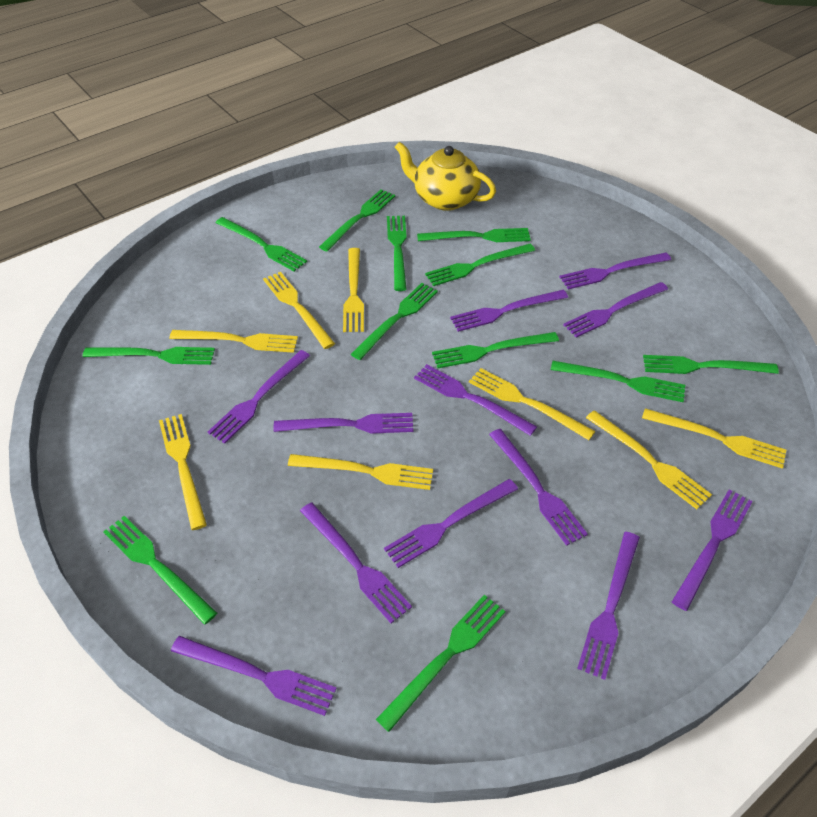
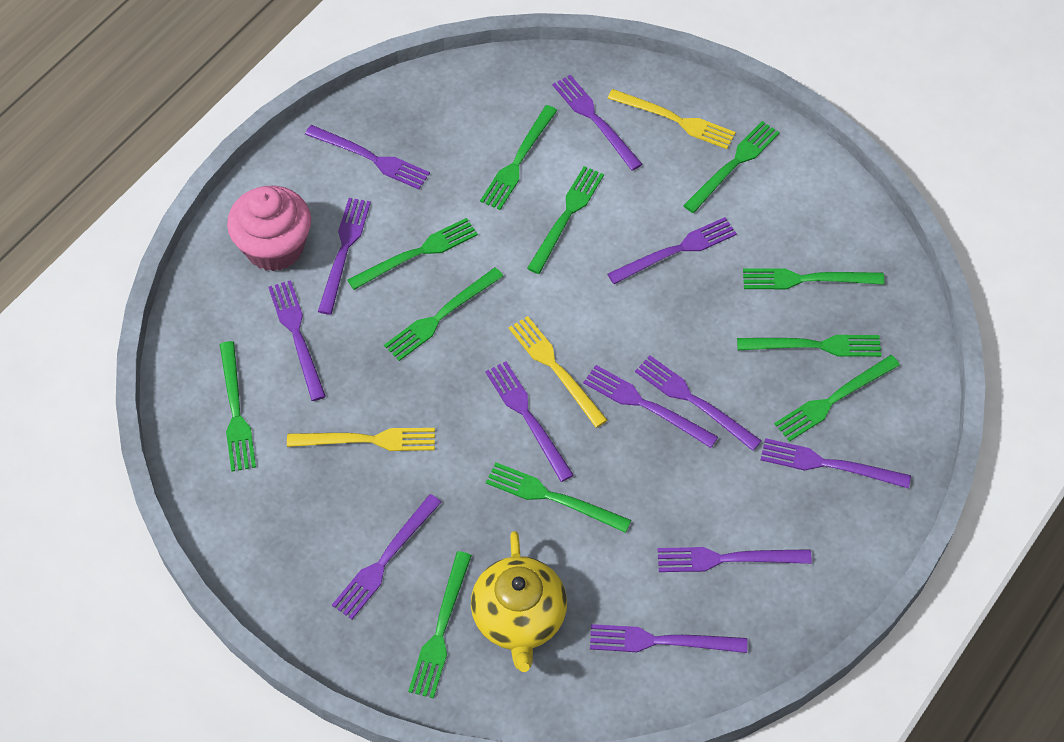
green fork: 12 -> 11
pink cupcake: 0 -> 1
yellow fork: 8 -> 3

